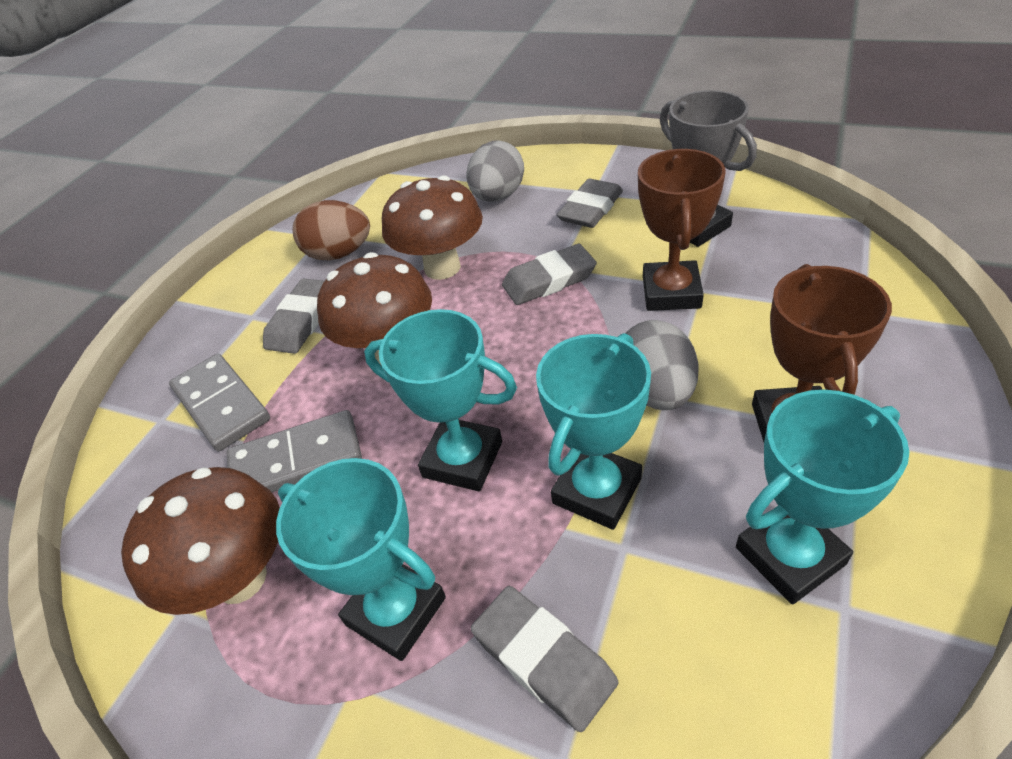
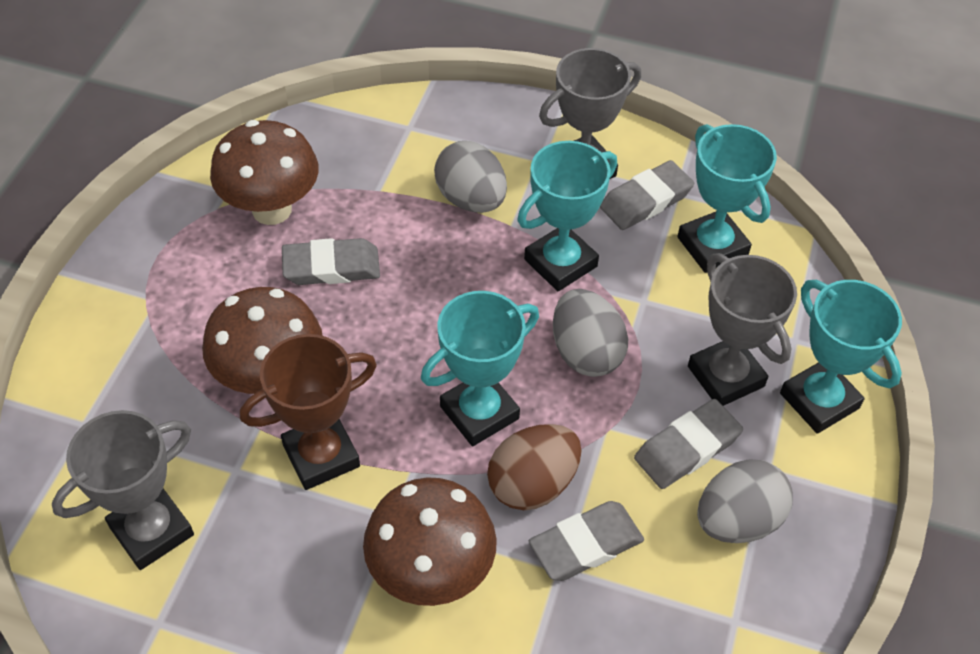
brown trophy: 2 -> 1
grey domino: 2 -> 0
grey egg: 2 -> 3
grey trophy: 1 -> 3

